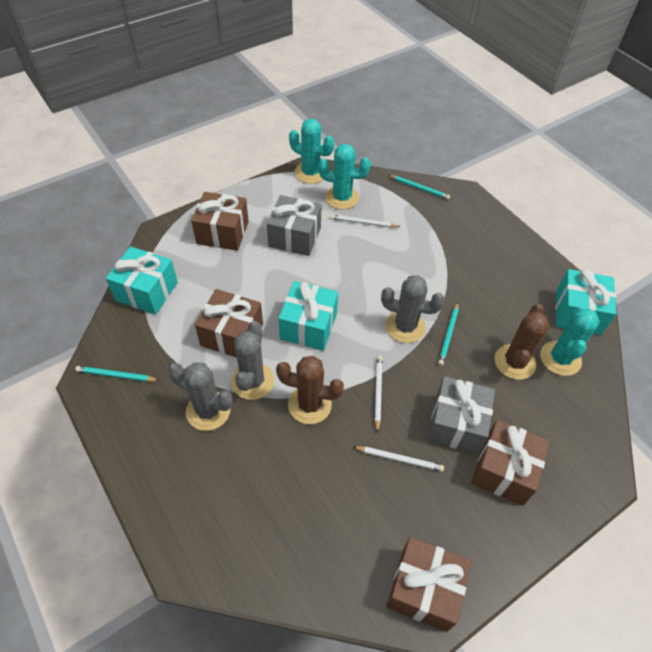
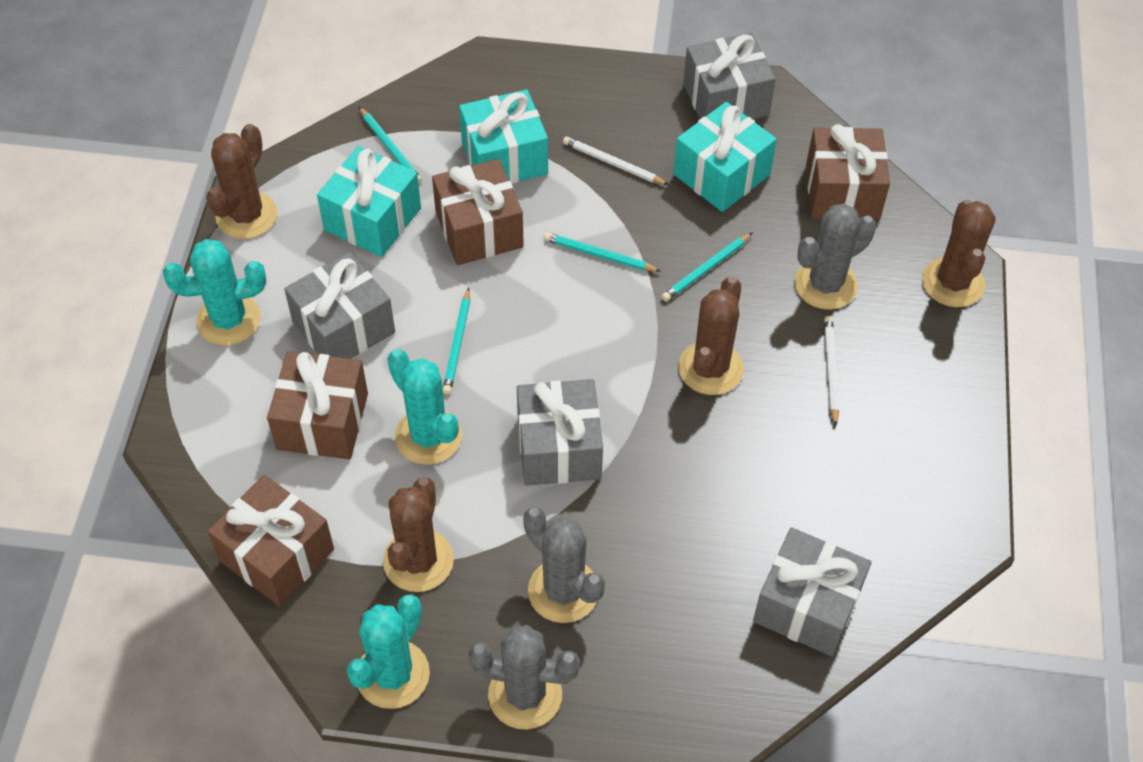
brown cactus: 2 -> 4
grey gift: 2 -> 4
turquoise pencil: 3 -> 4
white pencil: 3 -> 2

